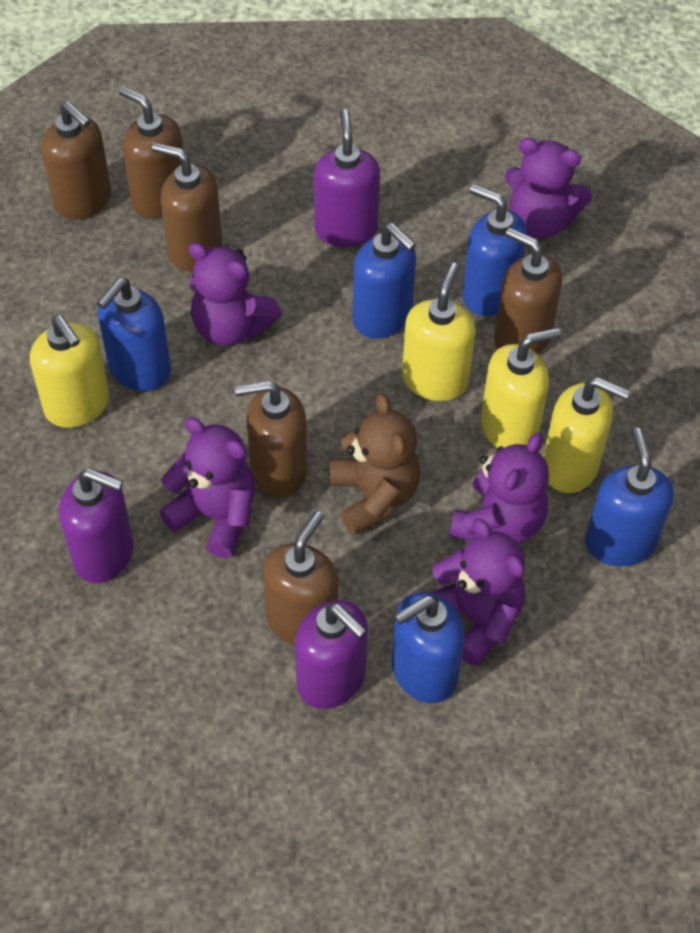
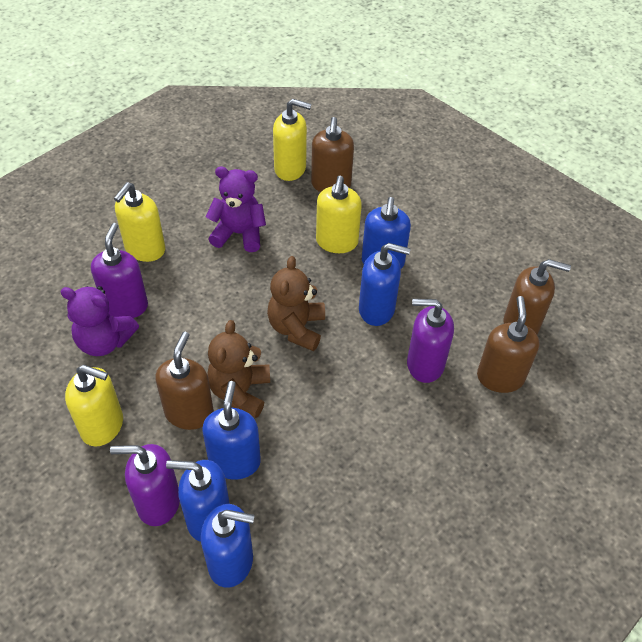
brown soap dispenser: 6 -> 4
brown teddy bear: 1 -> 2
purple teddy bear: 5 -> 2

